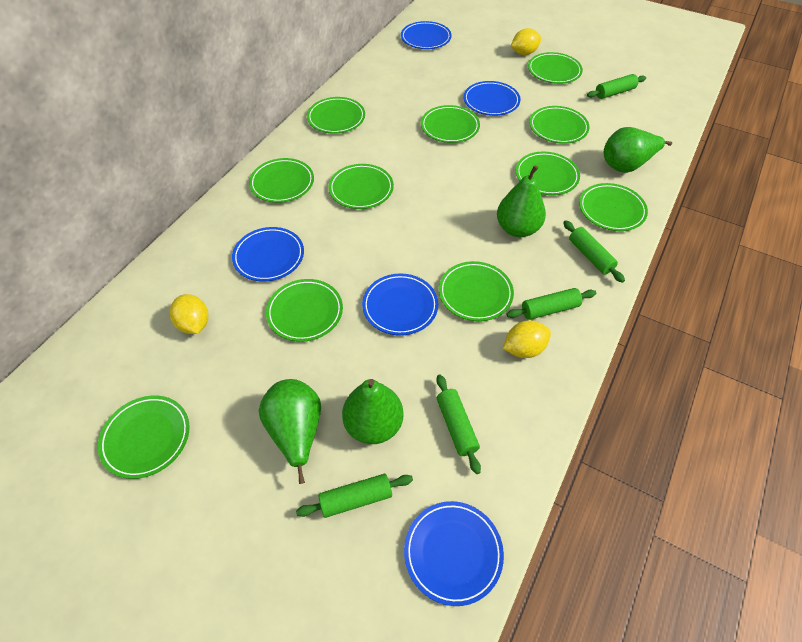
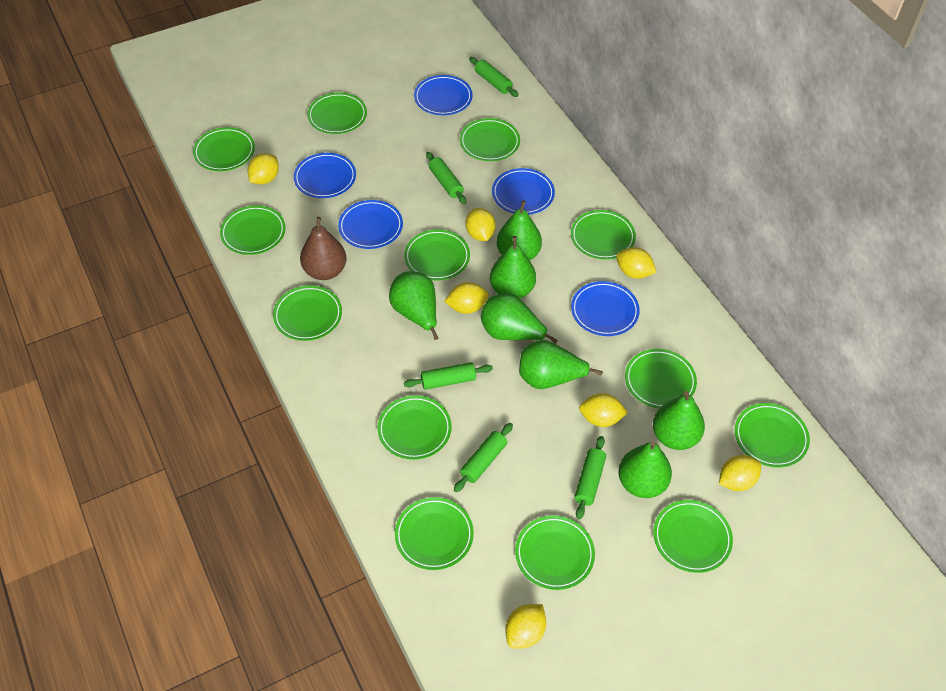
brown pear: 0 -> 1
green pear: 4 -> 7
green plate: 11 -> 13
yellow lemon: 3 -> 7

